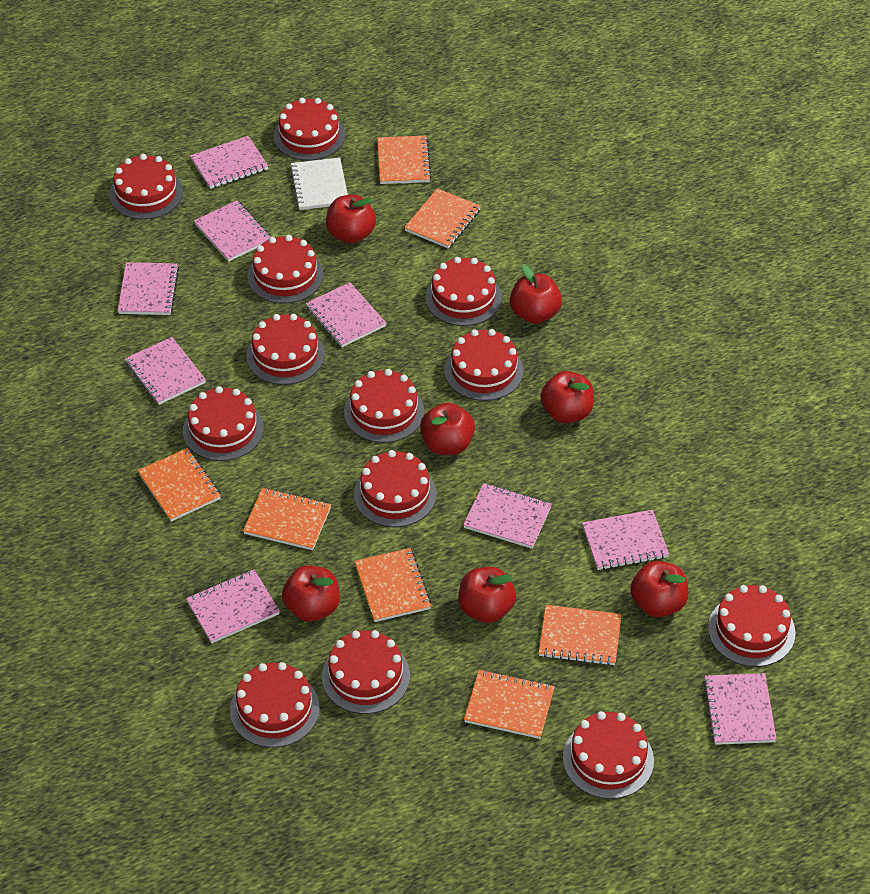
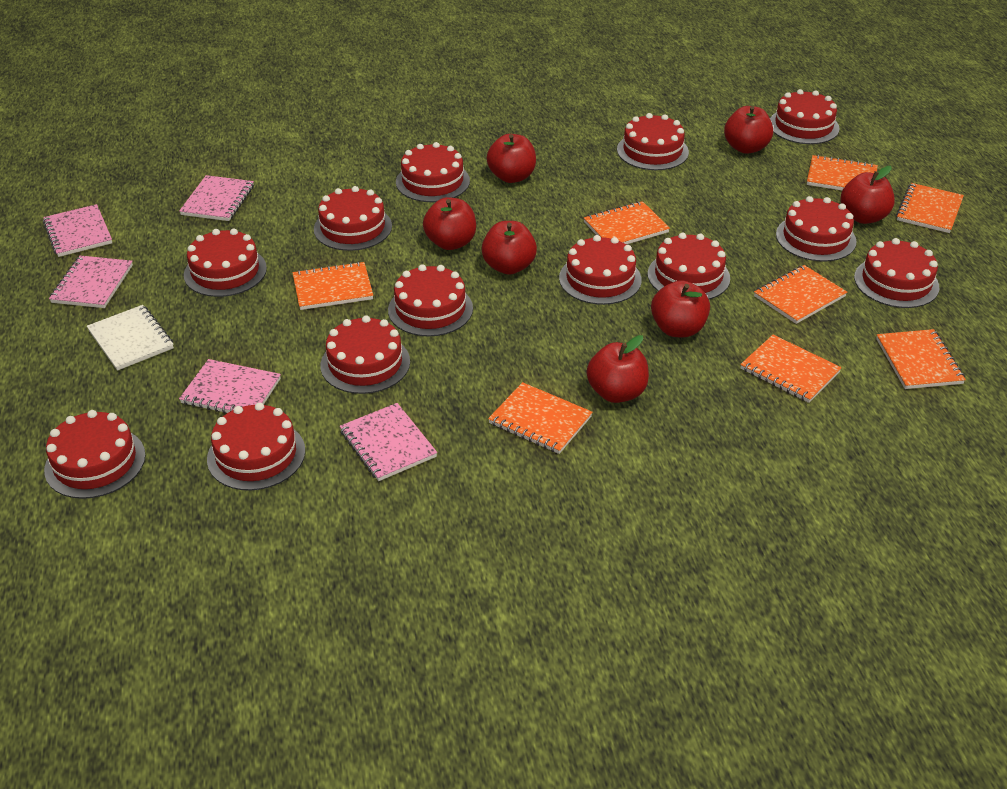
orange notebook: 7 -> 8
pink notebook: 9 -> 5

